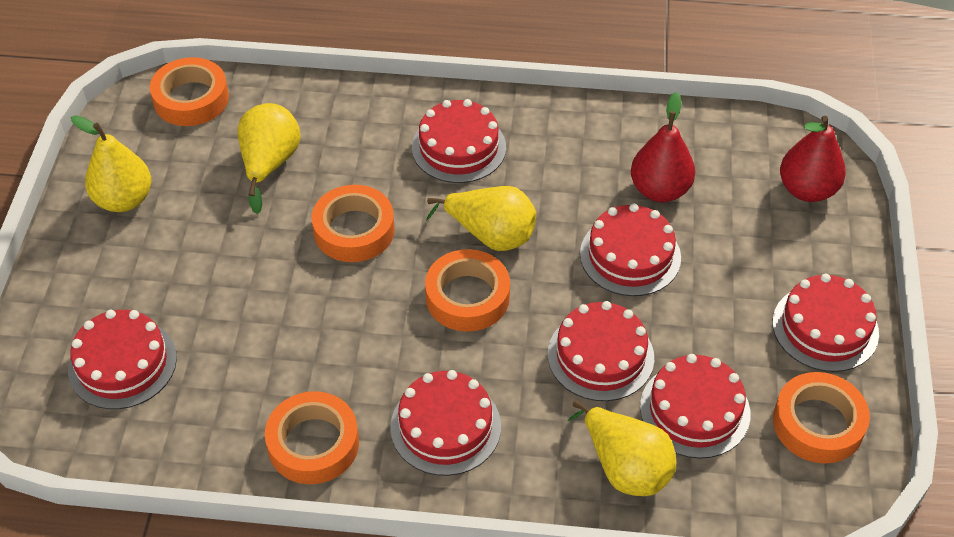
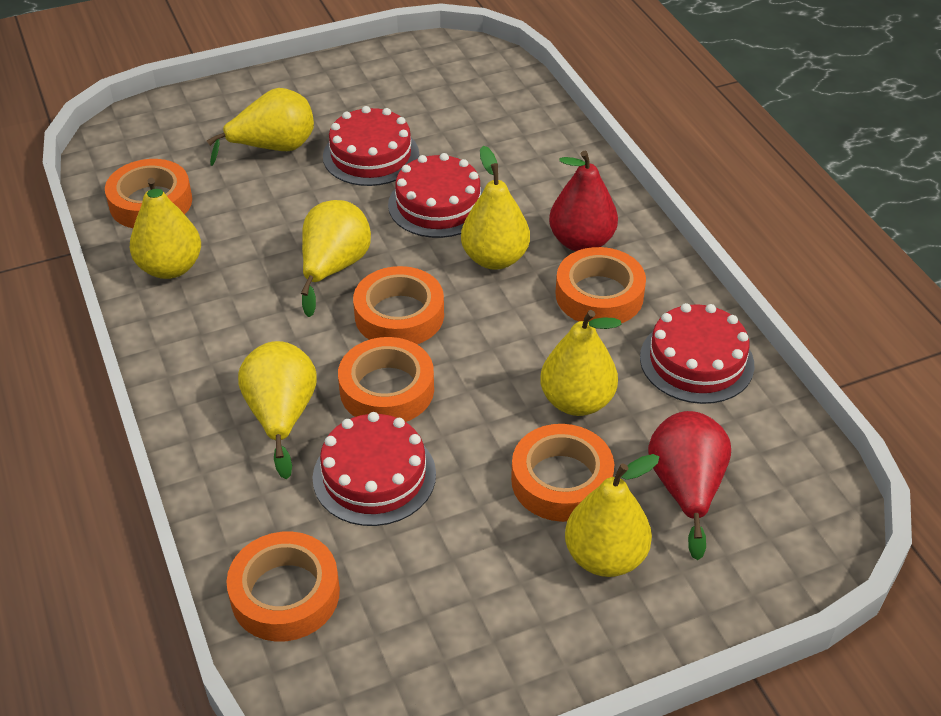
orange tape: 5 -> 6
red cake: 7 -> 4
yellow pear: 4 -> 7

